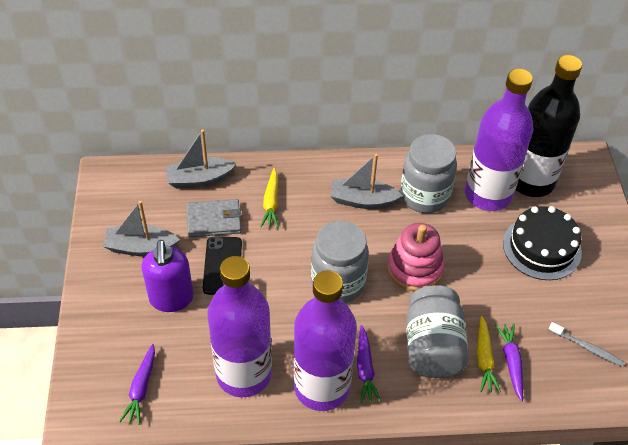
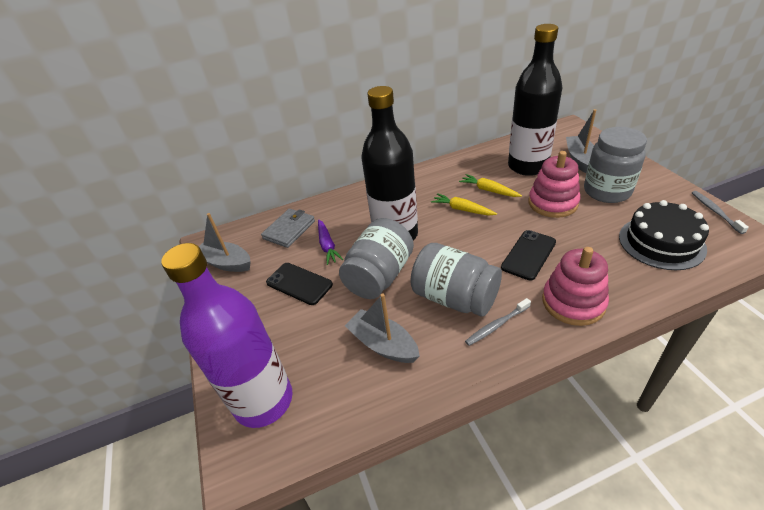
black bottle: 1 -> 2
black phone: 1 -> 2
grey toothbrush: 1 -> 2
pink stacking toy: 1 -> 2
purple bottle: 3 -> 1
purple carrot: 3 -> 1
purple soap dispenser: 1 -> 0

